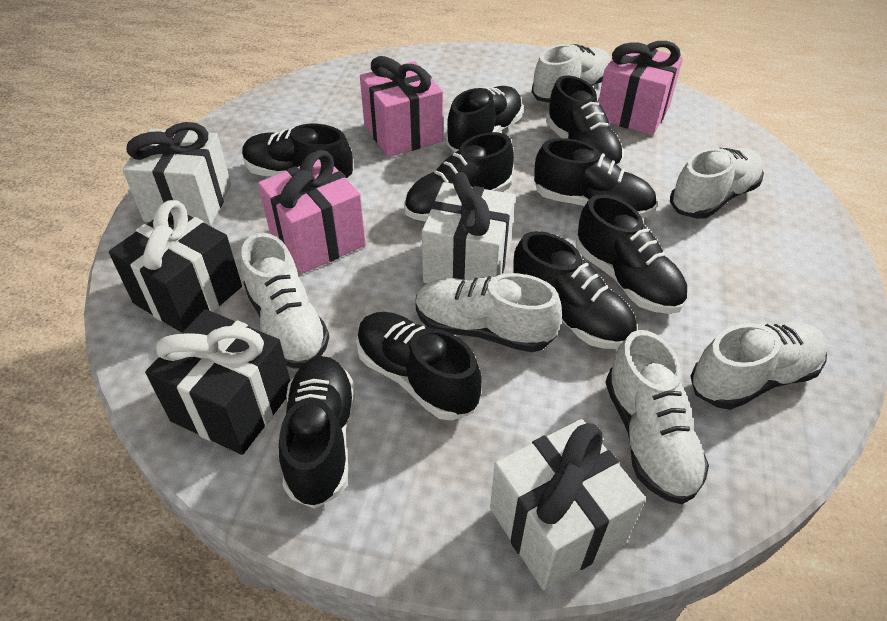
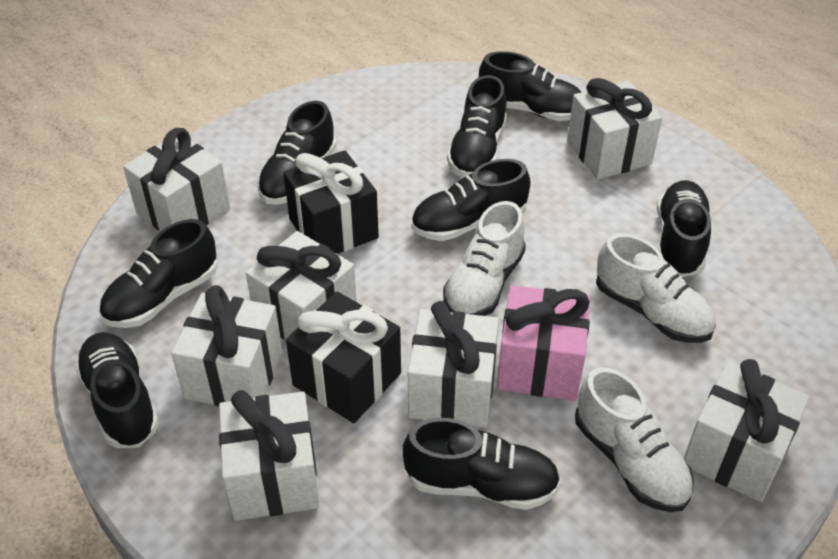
black shoe: 9 -> 8
pink gift: 3 -> 1
white gift: 3 -> 7
white shoe: 6 -> 3

